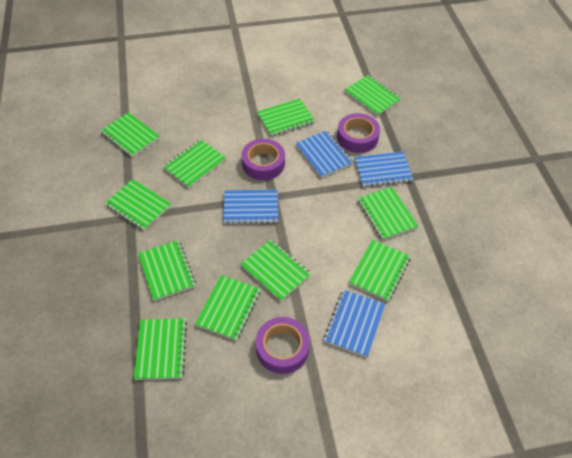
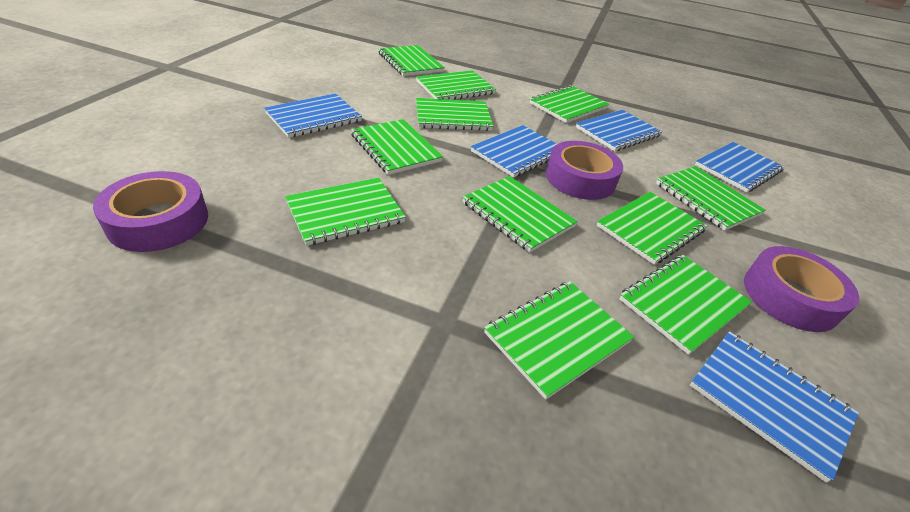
blue notebook: 4 -> 5

